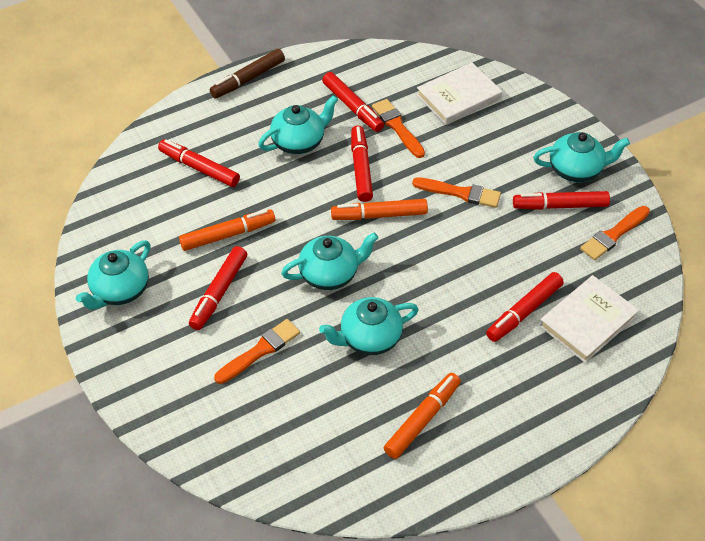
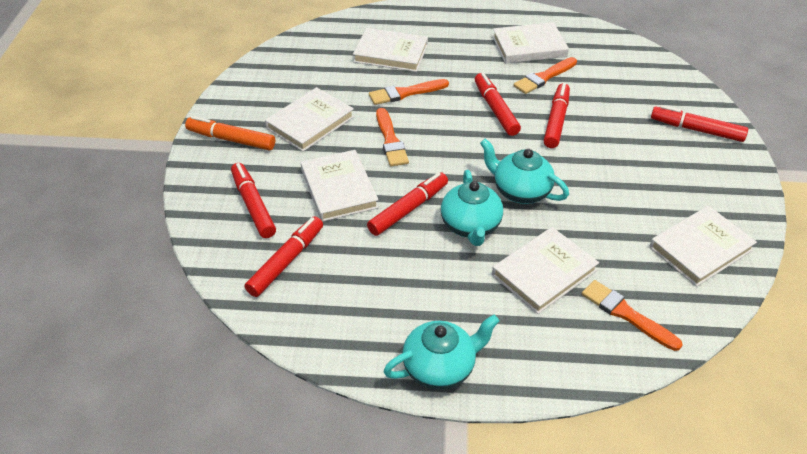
brown marker: 1 -> 0
orange marker: 3 -> 1
turquoise teapot: 5 -> 3
white book: 2 -> 6

